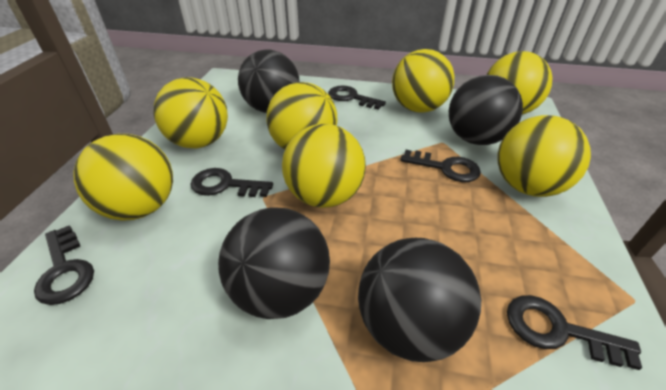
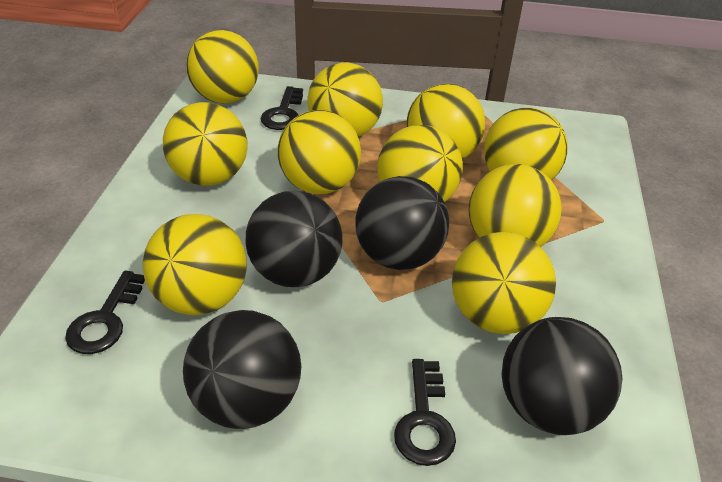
black key: 5 -> 3
yellow ball: 7 -> 10

